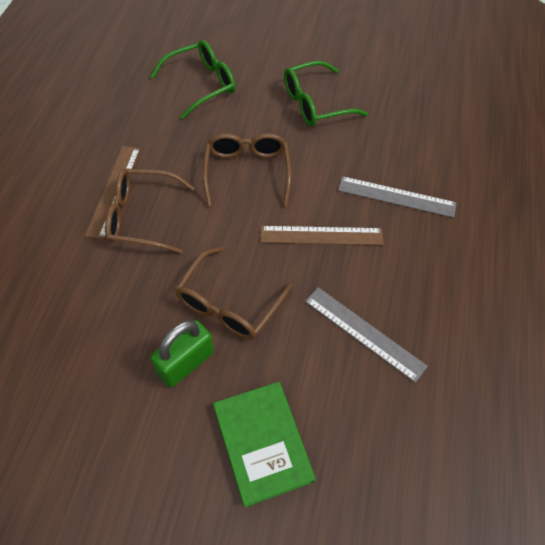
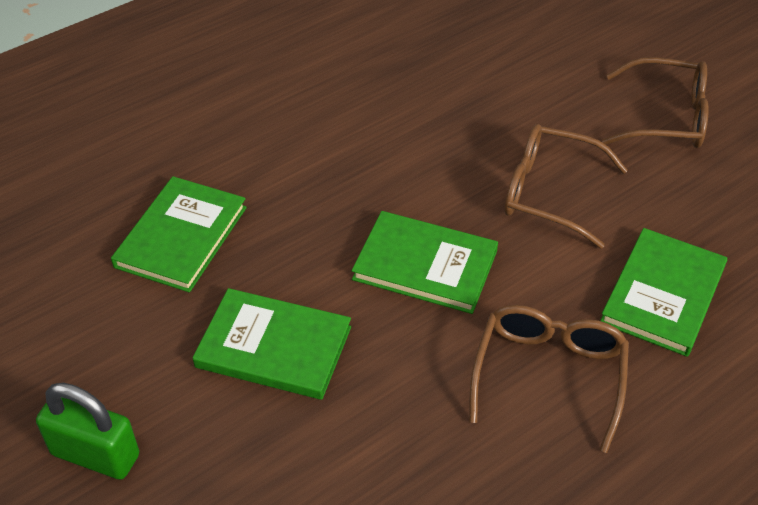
brown ruler: 2 -> 0
green book: 1 -> 4
green glasses: 2 -> 0
grey ruler: 2 -> 0

